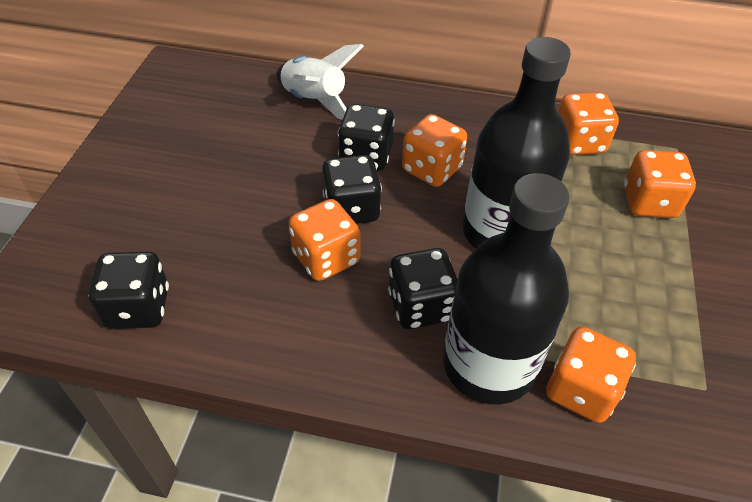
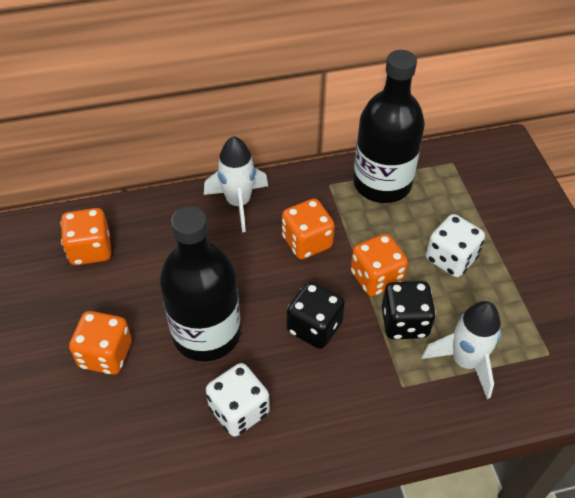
black dice: 4 -> 2
orange dice: 5 -> 4
white dice: 0 -> 2
white rocket: 1 -> 2

